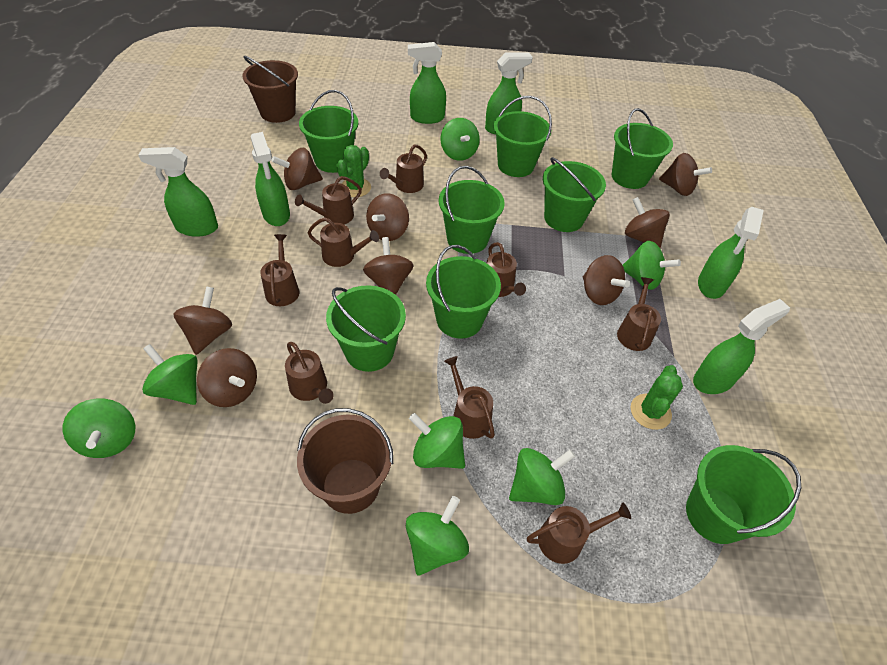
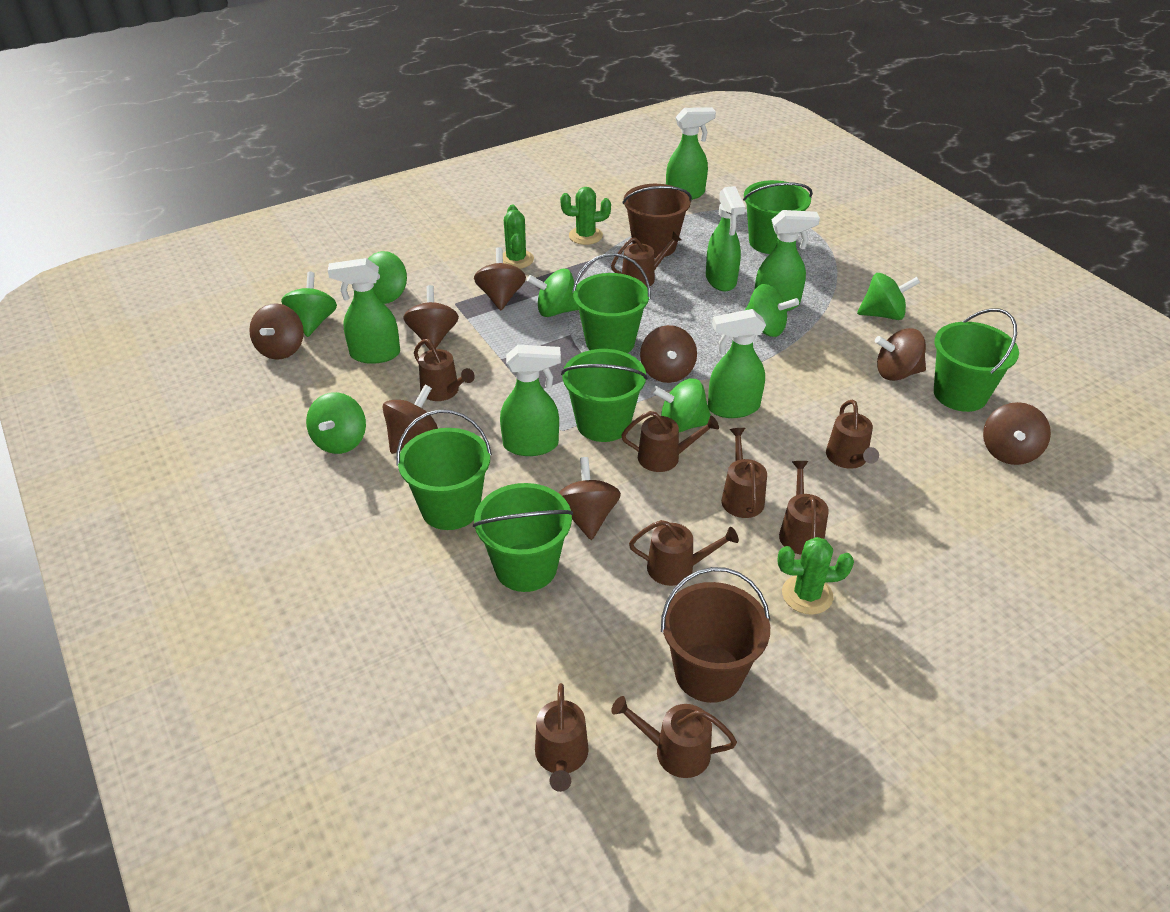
green bucket: 8 -> 6
green cactus: 2 -> 3

